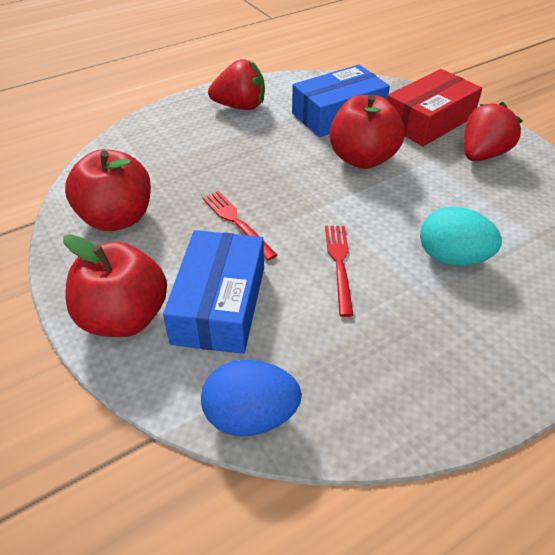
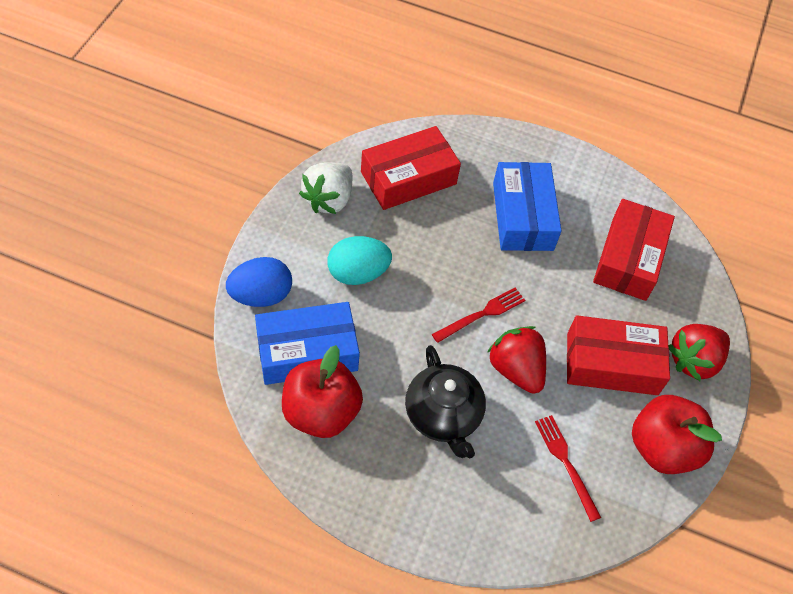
black teapot: 0 -> 1
red apple: 3 -> 2
red box: 1 -> 3
white strawberry: 0 -> 1

